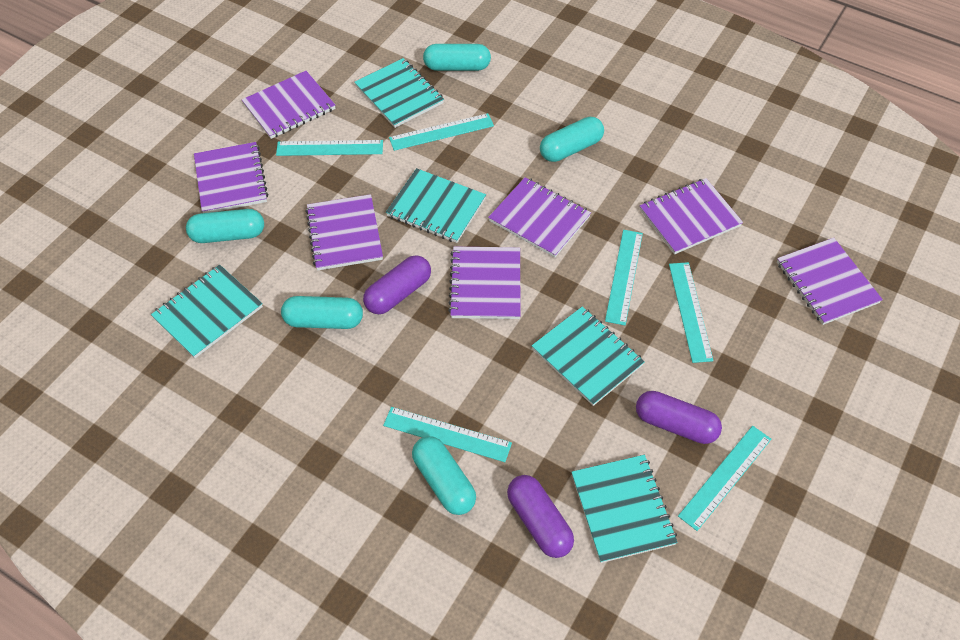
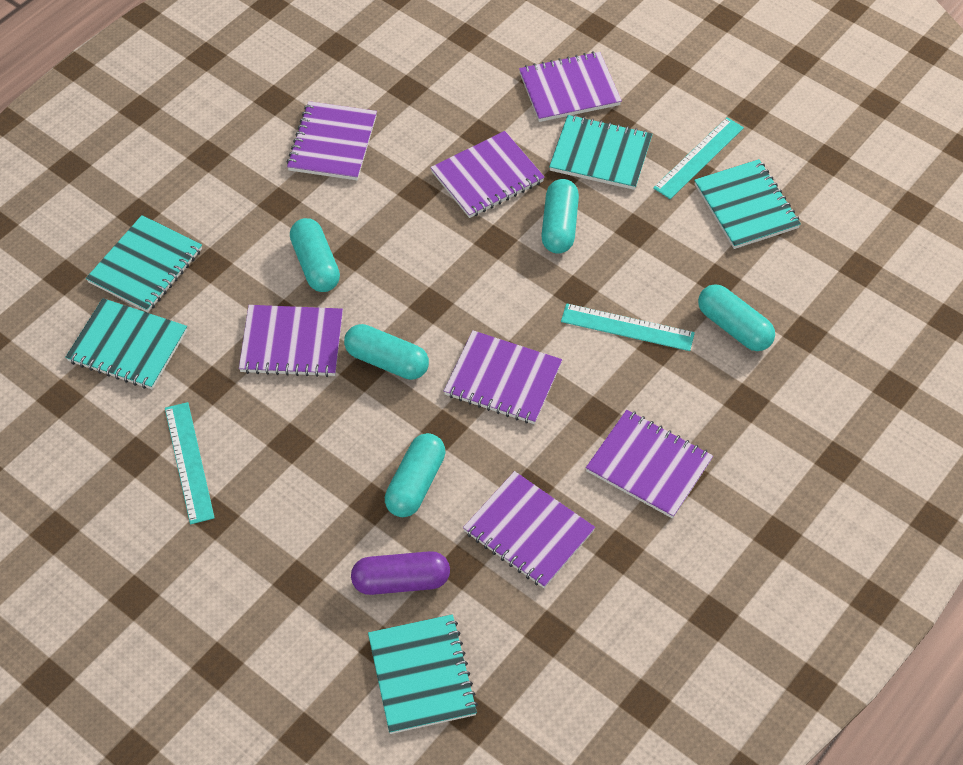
purple capsule: 3 -> 1
turquoise ruler: 6 -> 3

